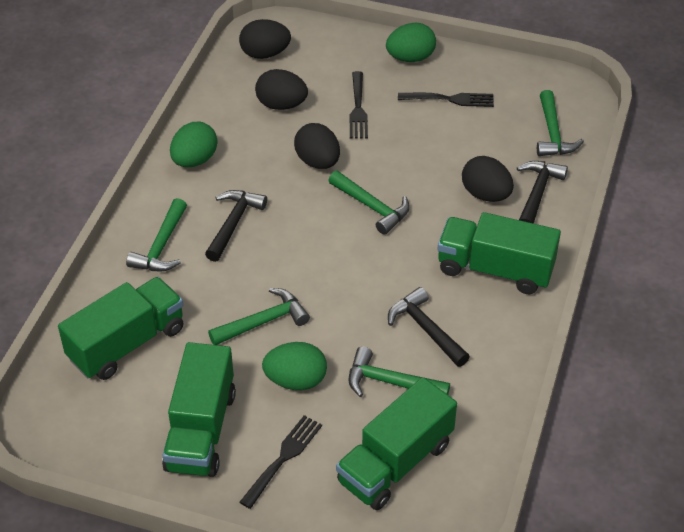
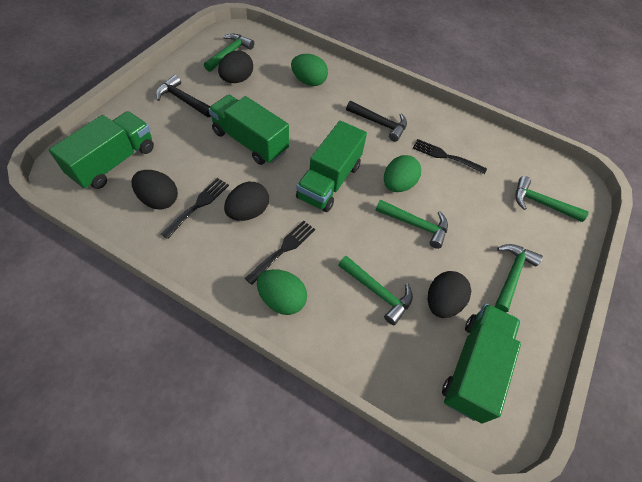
black hammer: 3 -> 2

